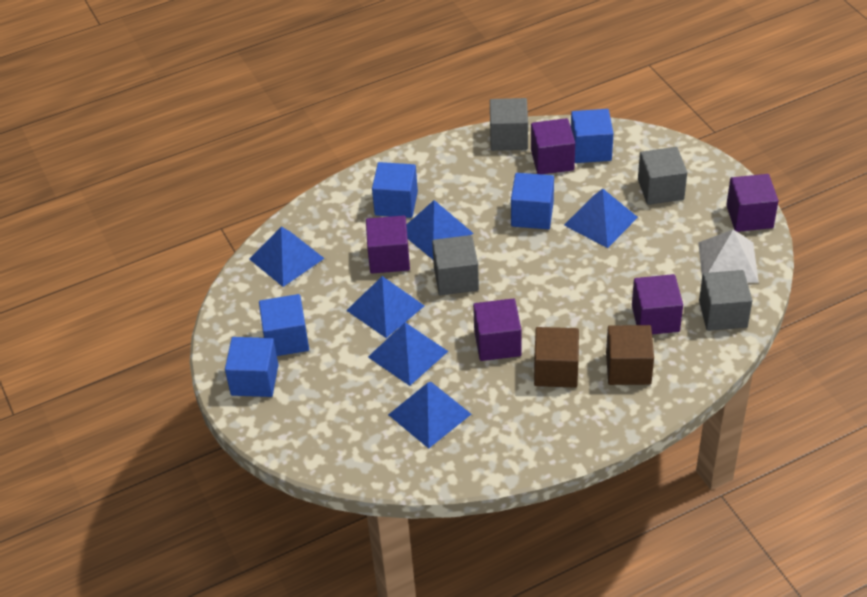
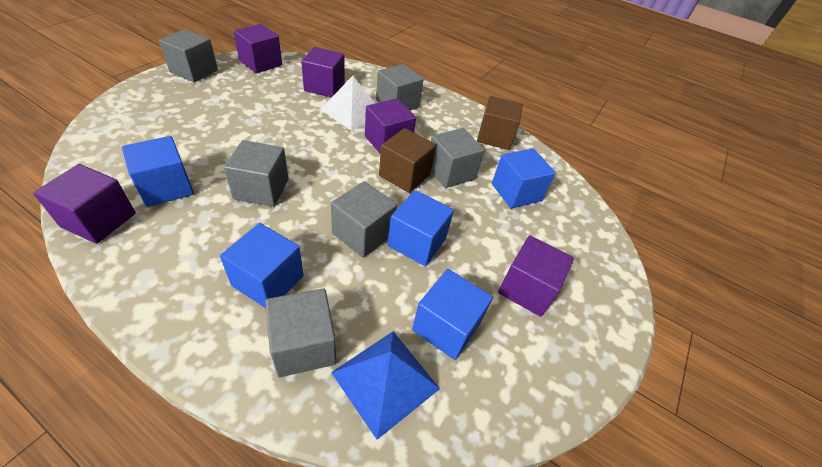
blue pyramid: 6 -> 1
grey cube: 4 -> 6

